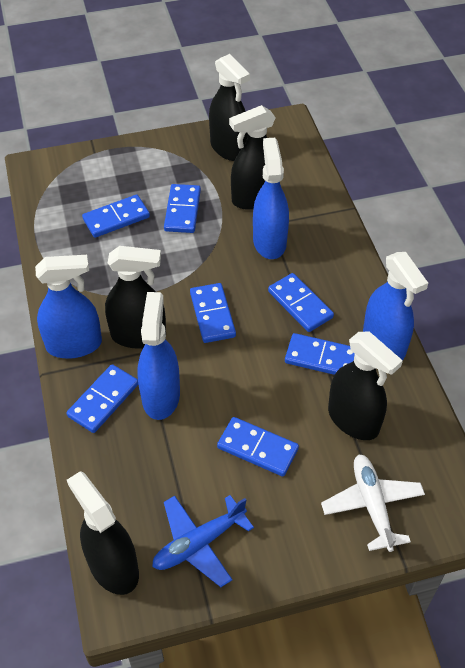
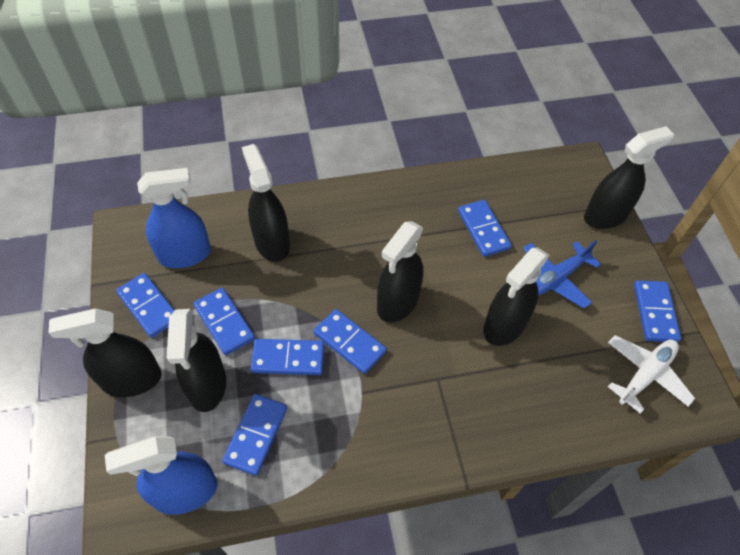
black spray bottle: 5 -> 6
blue spray bottle: 4 -> 2

